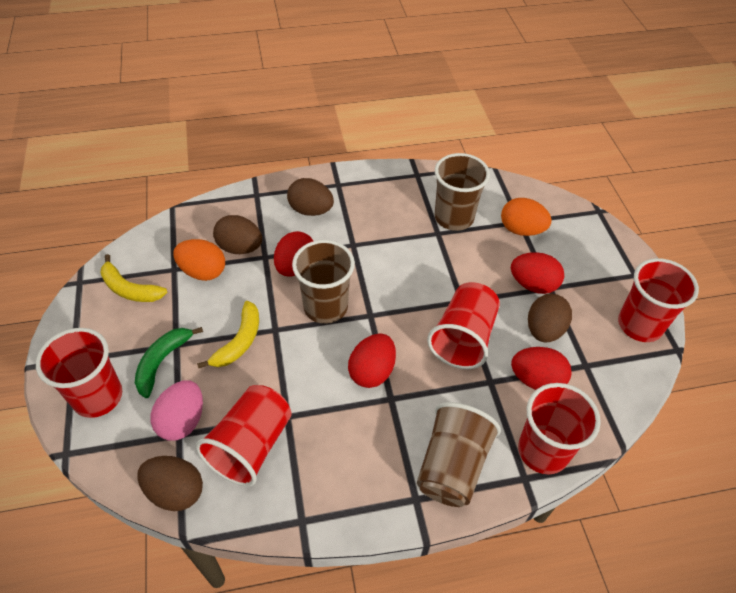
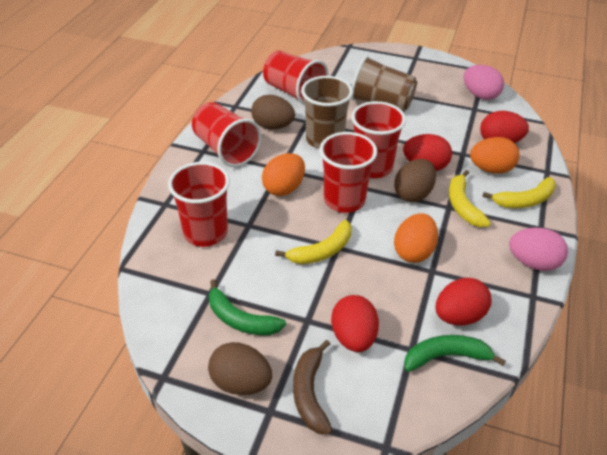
brown banana: 0 -> 1
brown cup: 3 -> 2
brown egg: 4 -> 3
green banana: 1 -> 2
orange egg: 2 -> 3
pink egg: 1 -> 2
yellow banana: 2 -> 3

